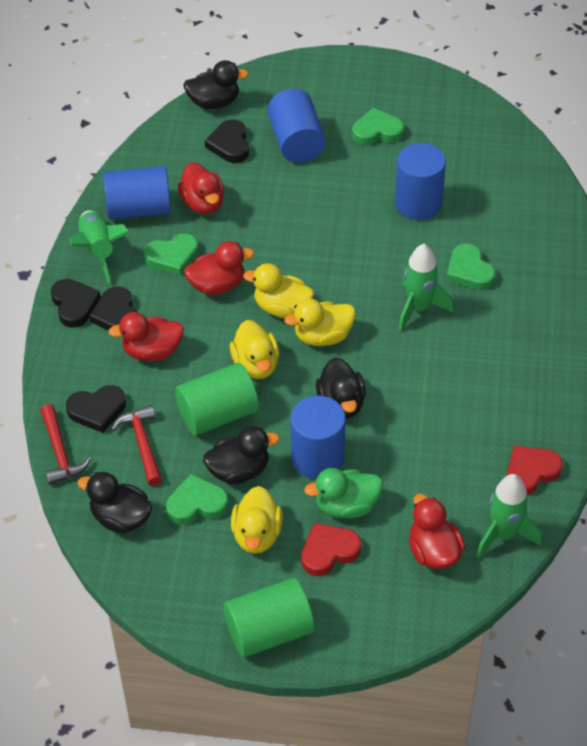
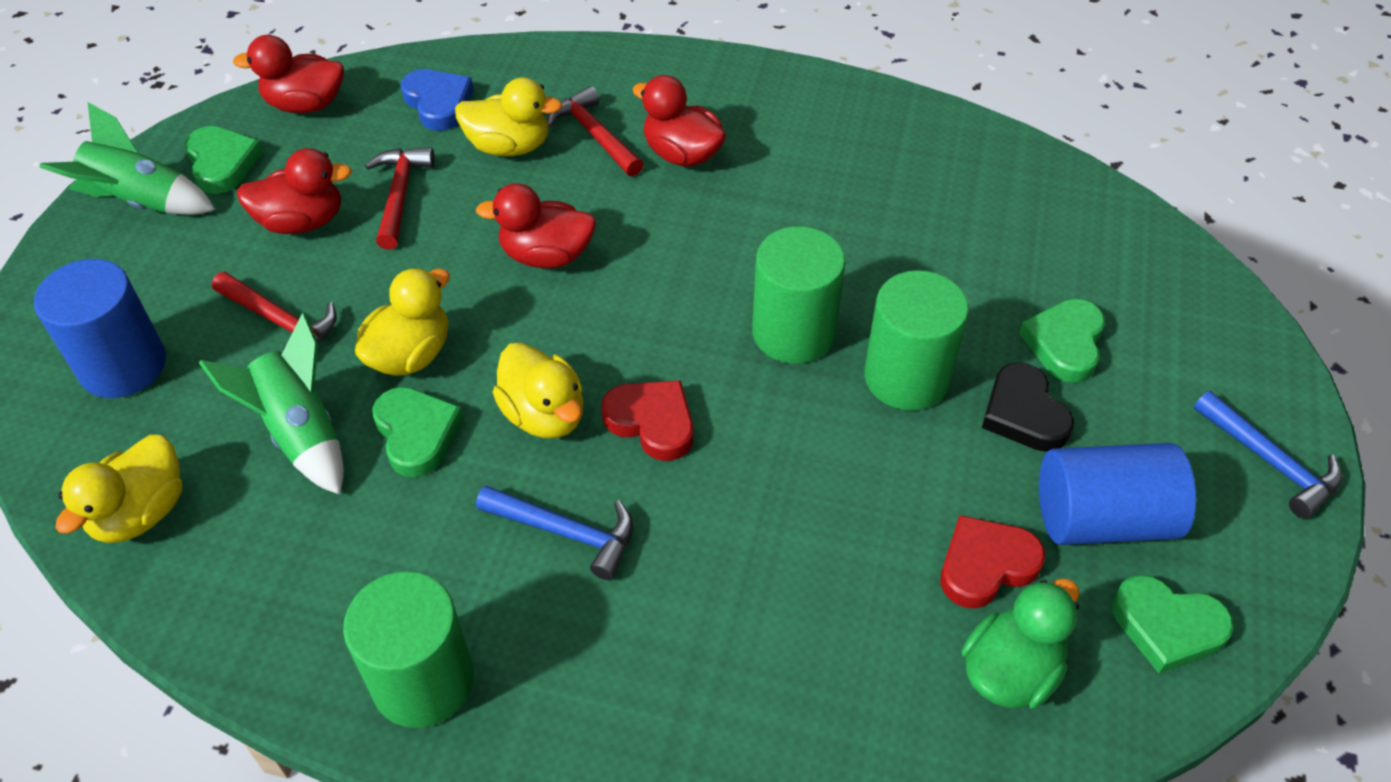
black duck: 4 -> 0
black heart: 4 -> 1
blue cylinder: 4 -> 2
blue hammer: 0 -> 2
blue heart: 0 -> 1
green cylinder: 2 -> 3
green rocket: 3 -> 2
red hammer: 2 -> 3

